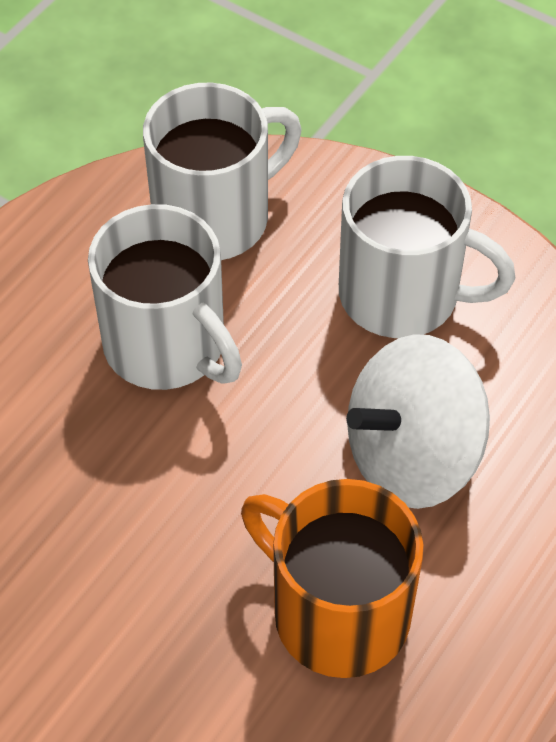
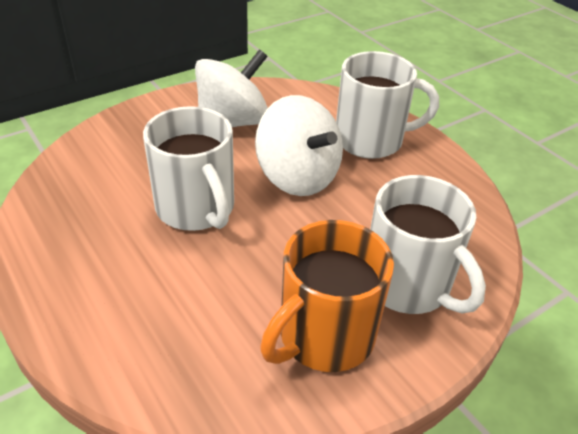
white spinning top: 1 -> 2

